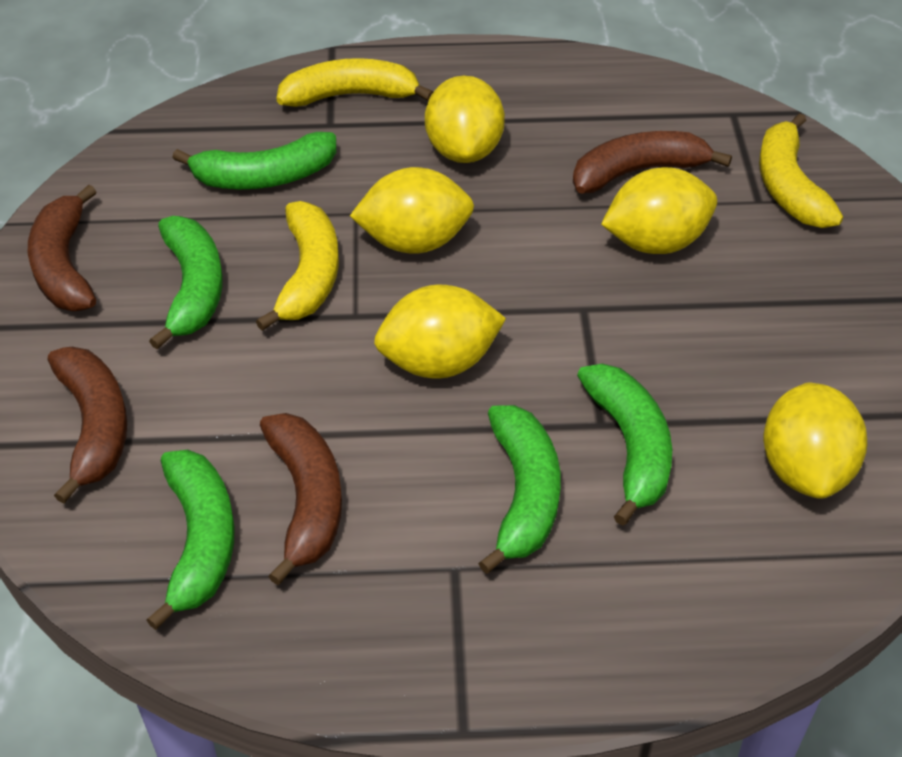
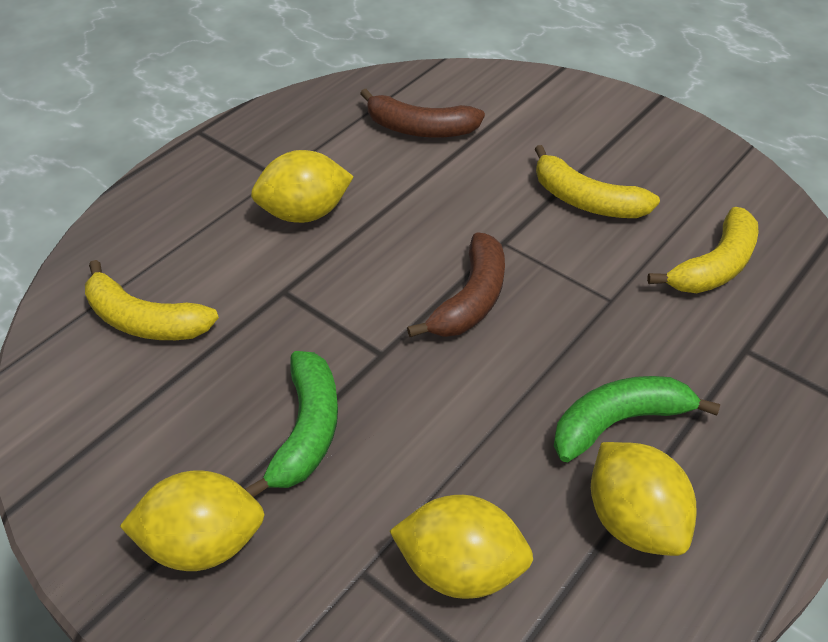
brown banana: 4 -> 2
green banana: 5 -> 2
yellow lemon: 5 -> 4

